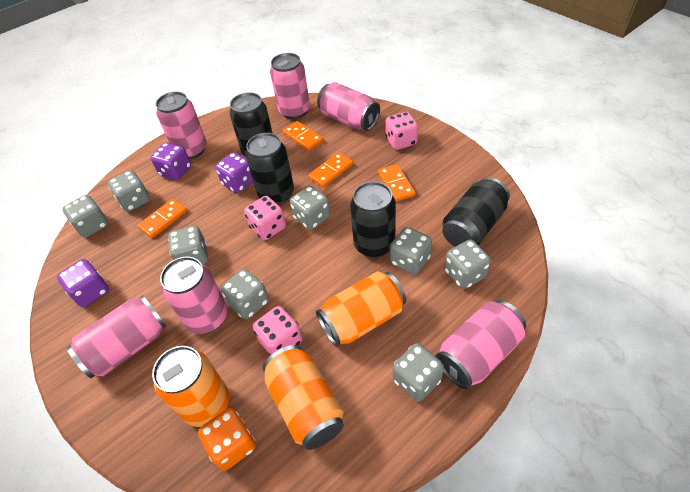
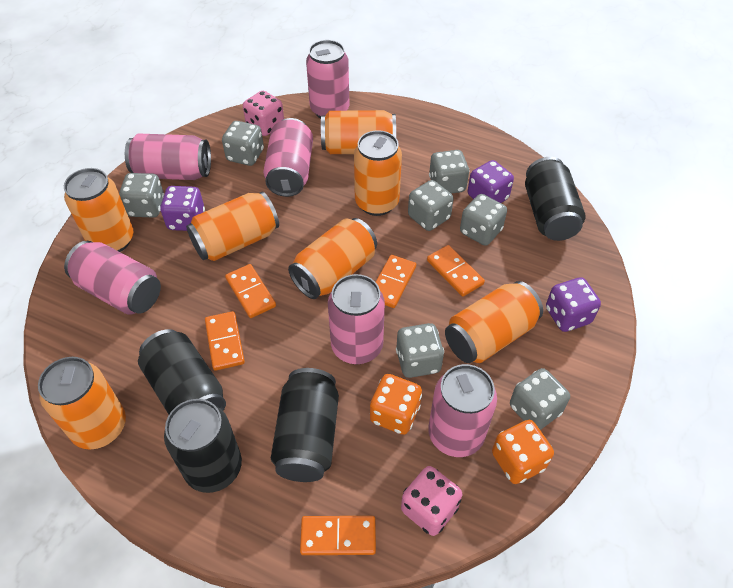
grey dice: 8 -> 7
orange can: 3 -> 7
orange dice: 1 -> 2
orange domino: 4 -> 5
pink dice: 3 -> 2

